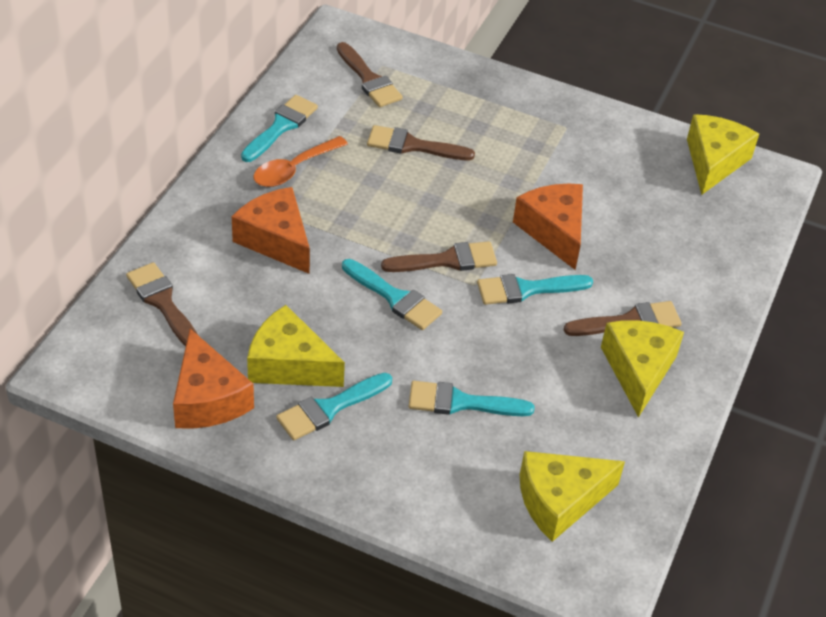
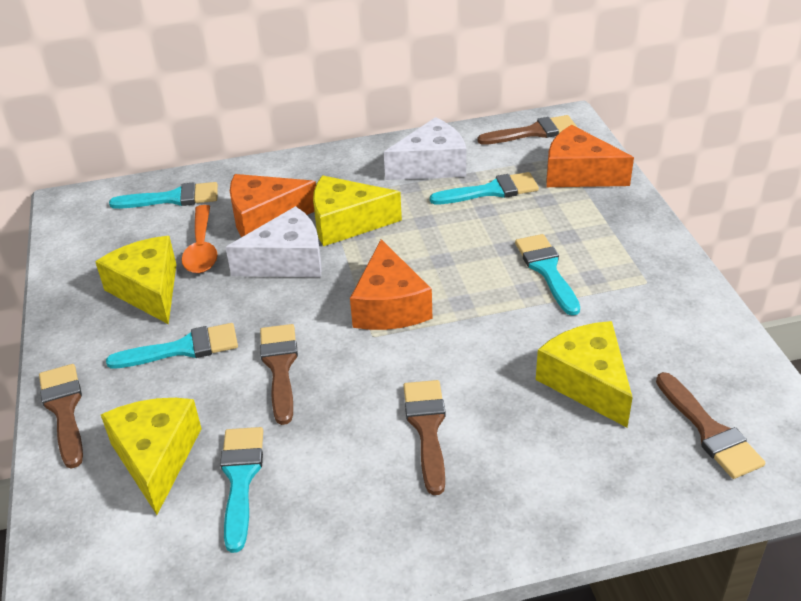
white cheese: 0 -> 2

